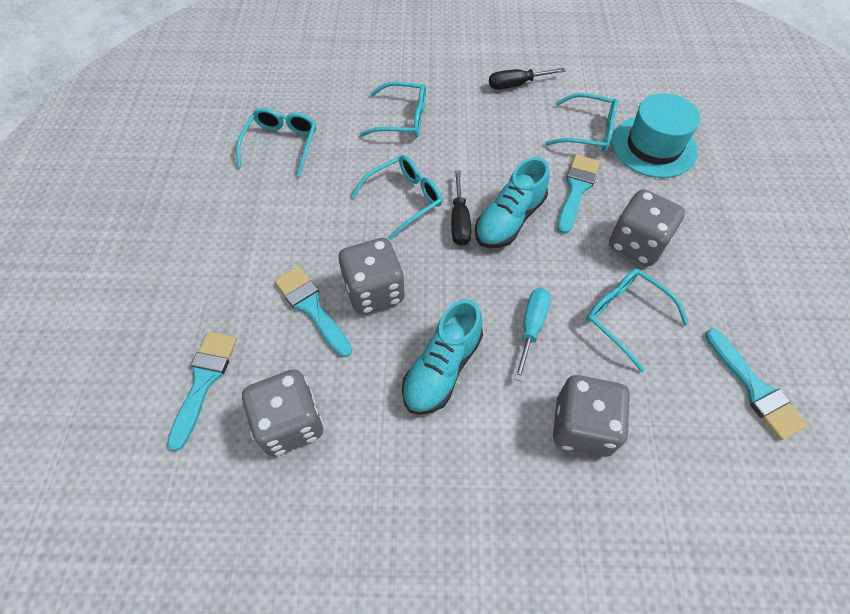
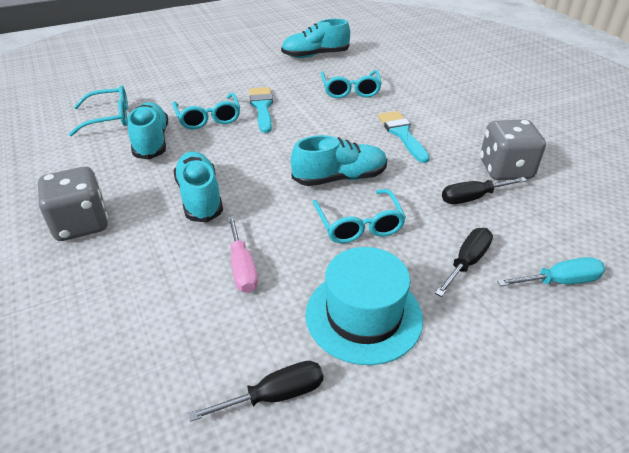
black screwdriver: 2 -> 3
grey dice: 4 -> 2
pink screwdriver: 0 -> 1
turquoise brush: 4 -> 2
turquoise glasses: 5 -> 4
turquoise shoe: 2 -> 4

